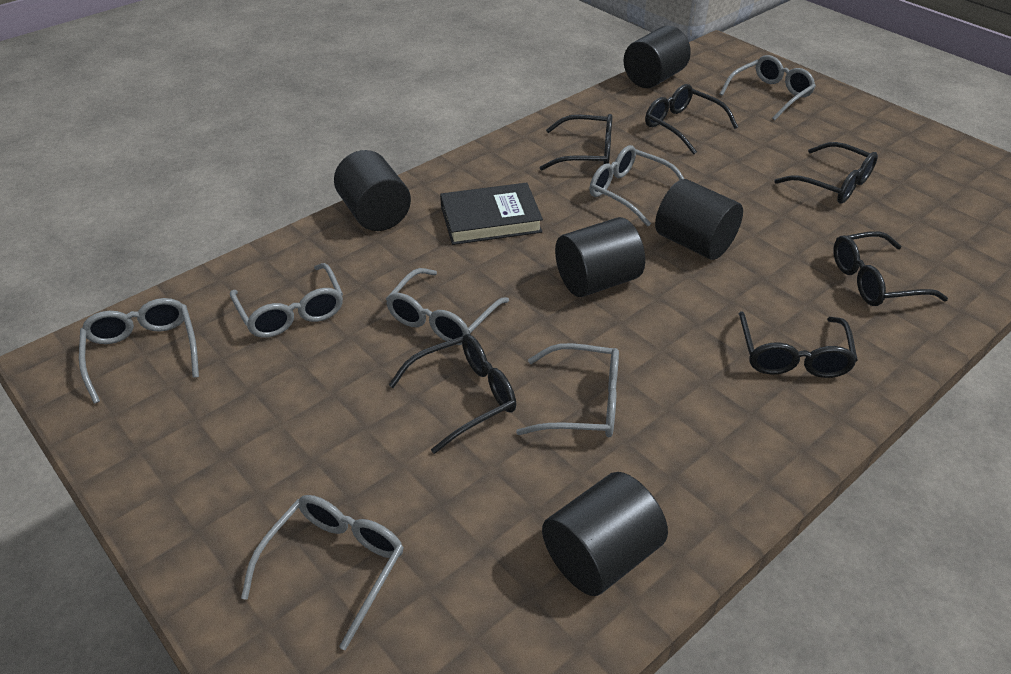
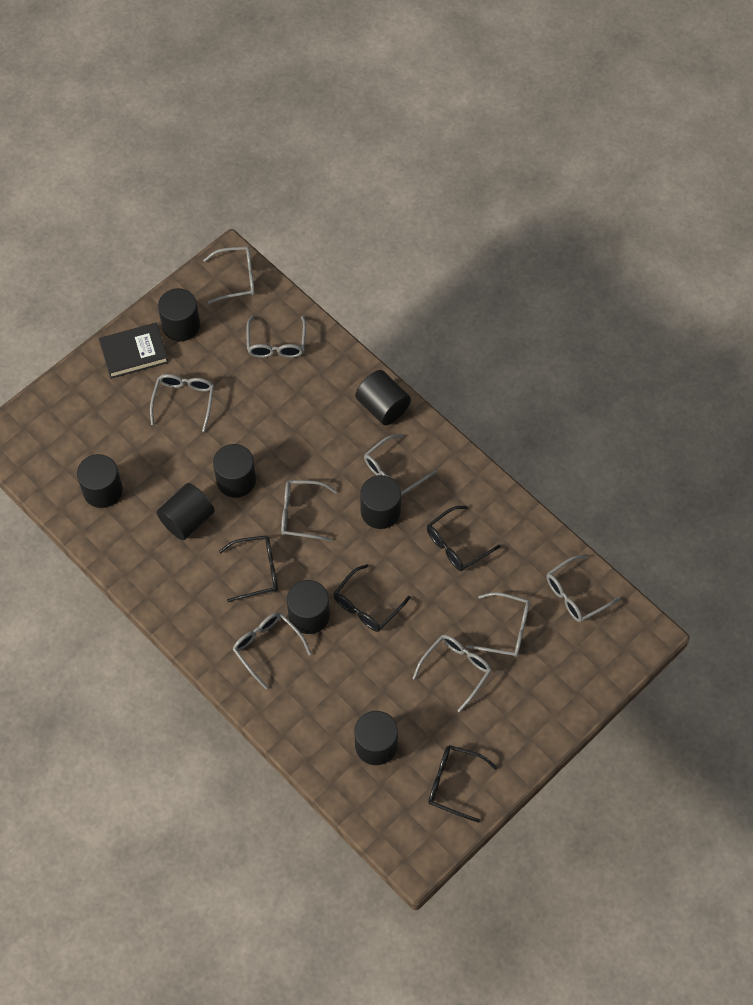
black cylinder: 5 -> 8
black glasses: 6 -> 4
grey glasses: 7 -> 9

